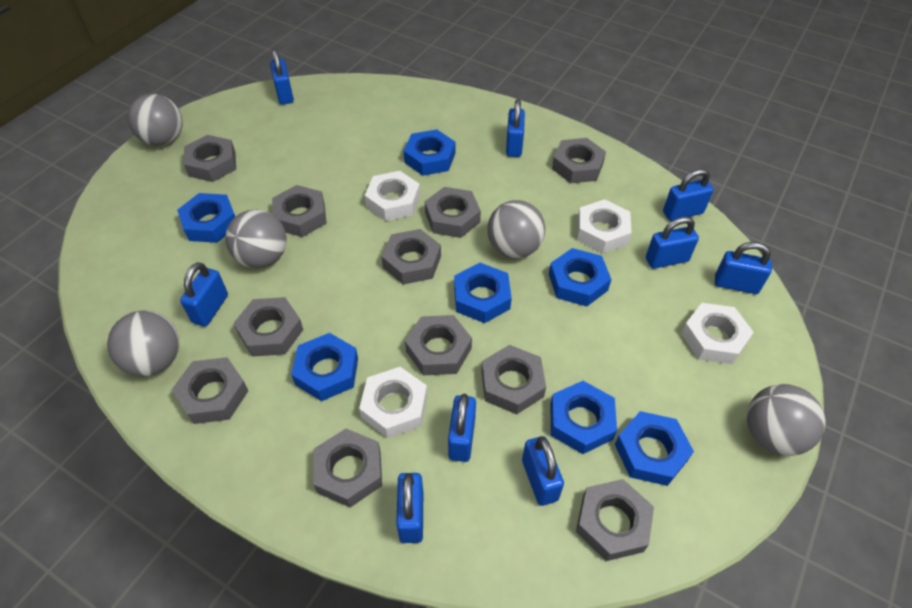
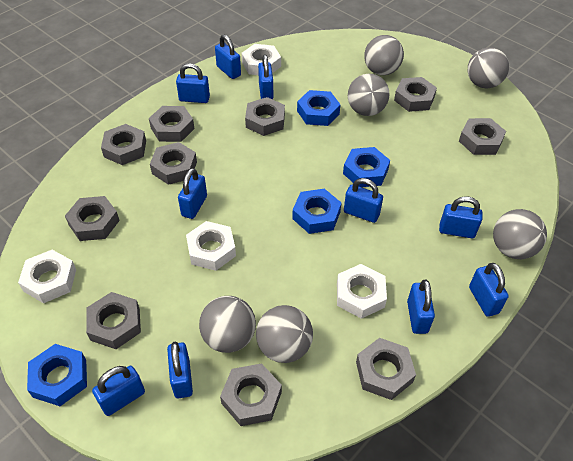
blue nut: 7 -> 4
blue padlock: 9 -> 10
grey ball: 5 -> 6
grey nut: 11 -> 10

